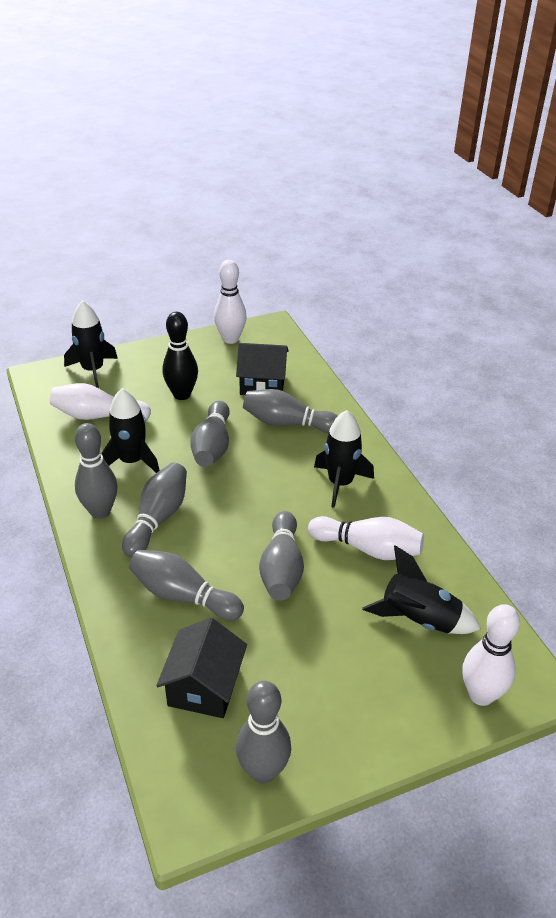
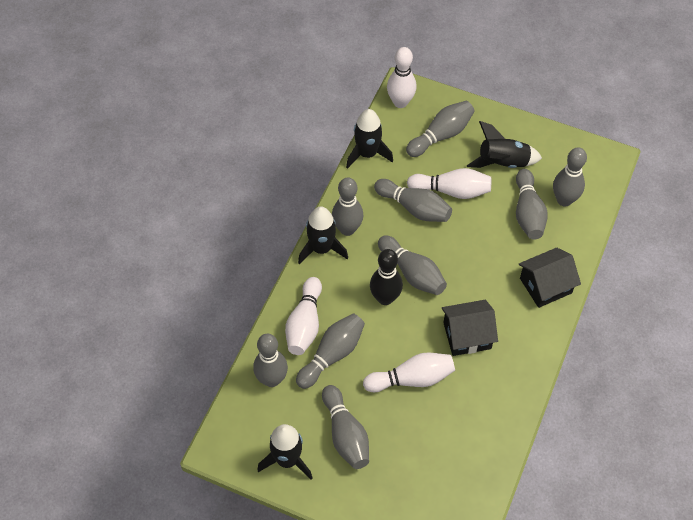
grey bowling pin: 7 -> 9

